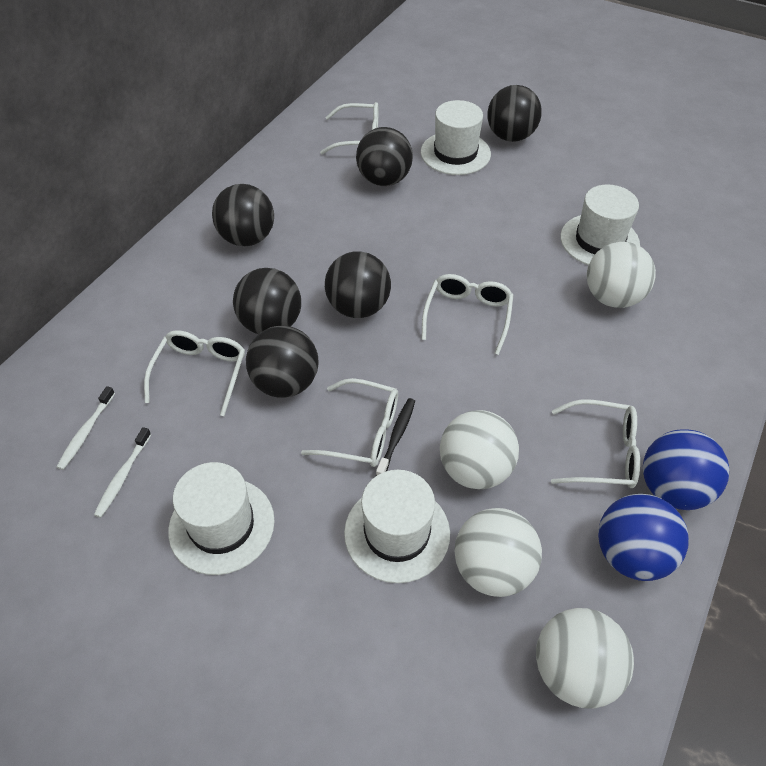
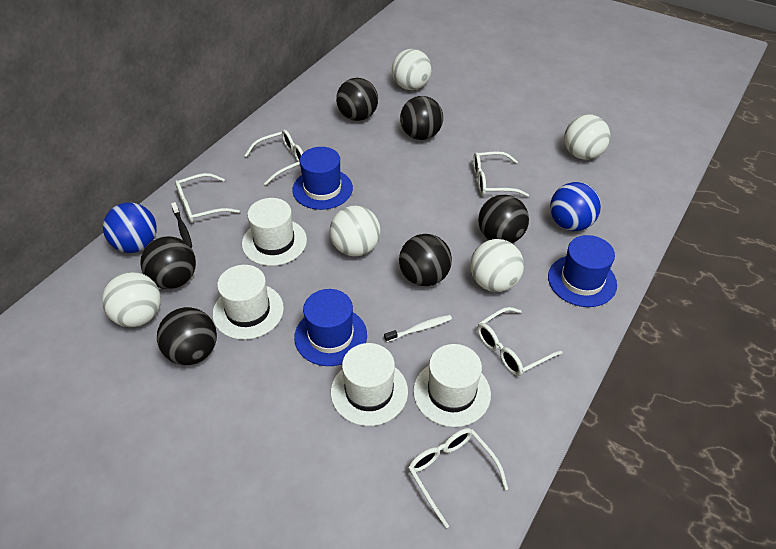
blue hat: 0 -> 3
white ball: 4 -> 5
white toothbrush: 2 -> 1

